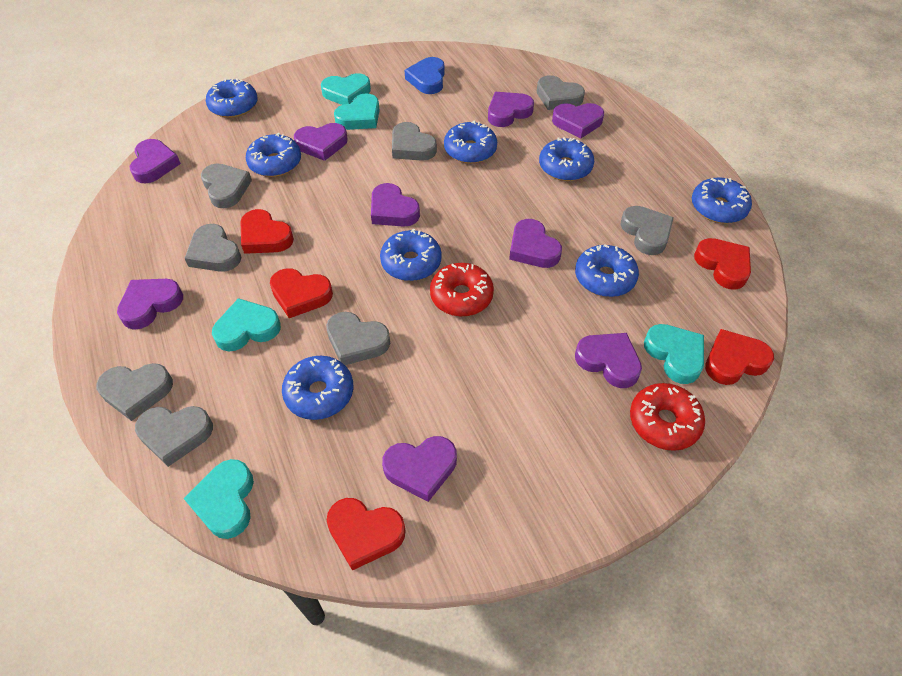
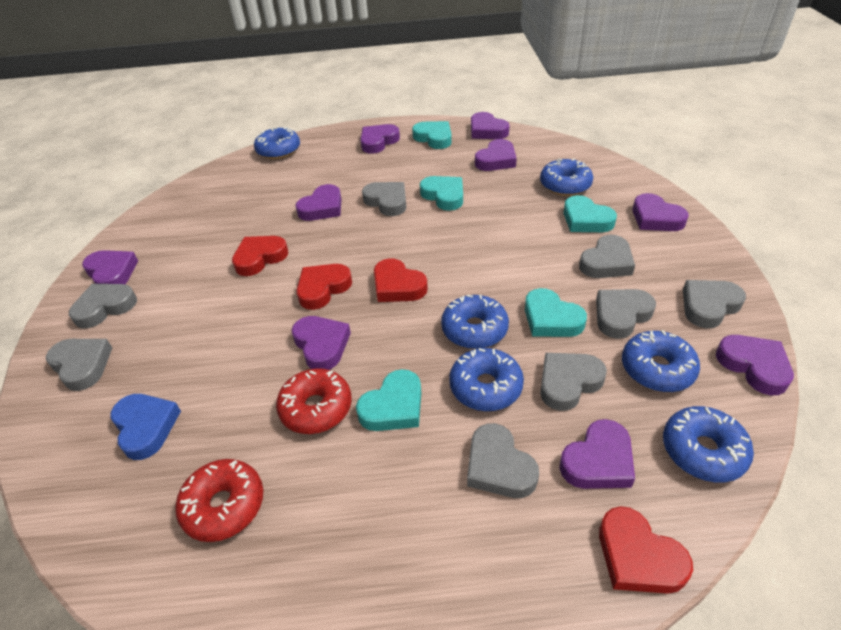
blue donut: 8 -> 6
red heart: 5 -> 4

